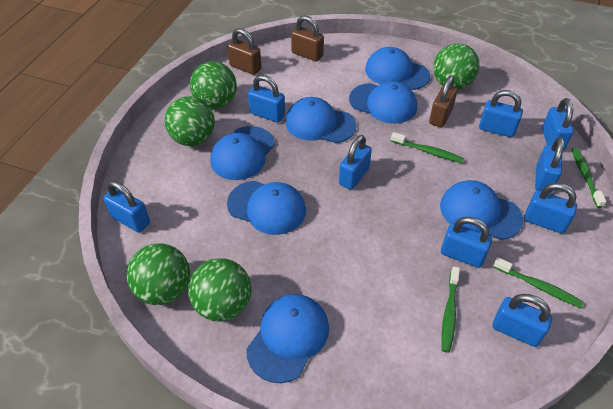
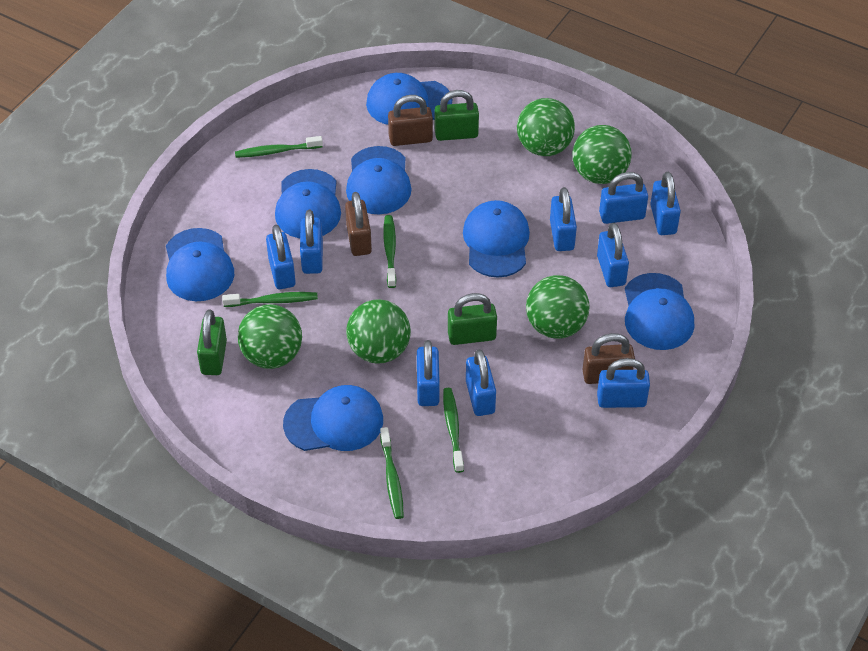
green padlock: 0 -> 3
green toothbrush: 4 -> 5

